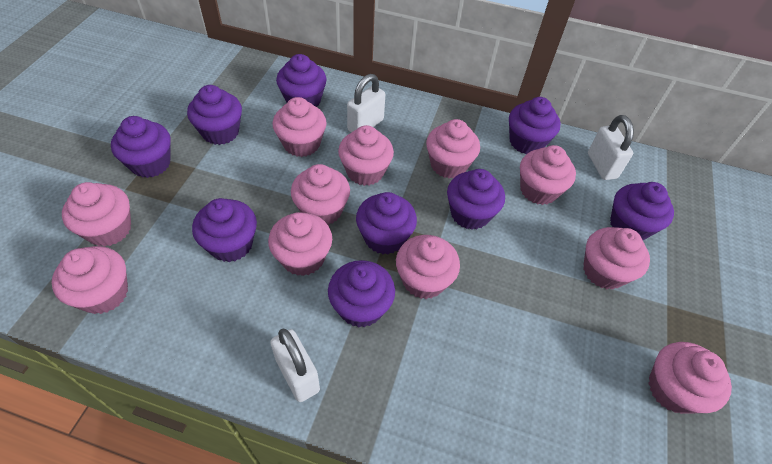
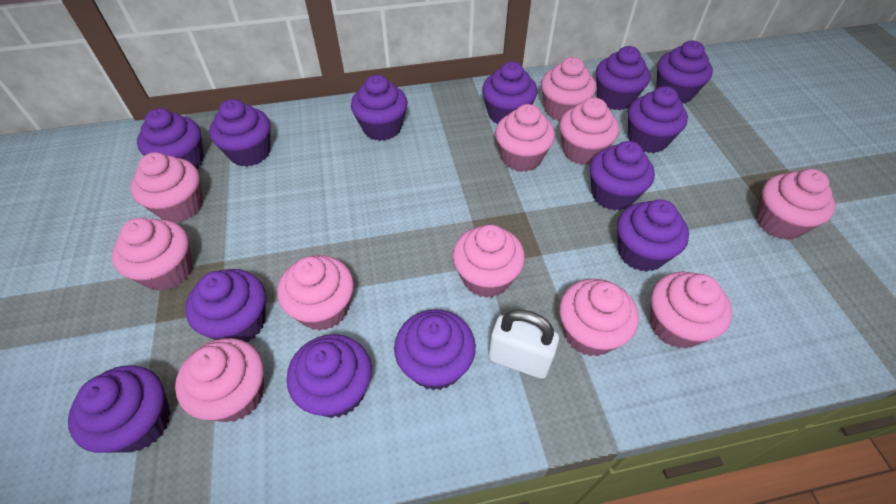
purple cupcake: 9 -> 13
white padlock: 3 -> 1

